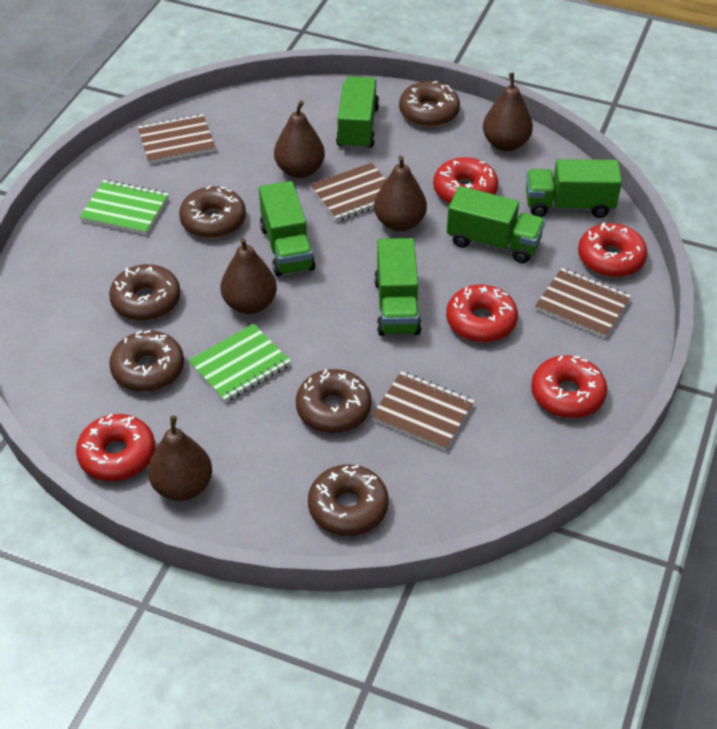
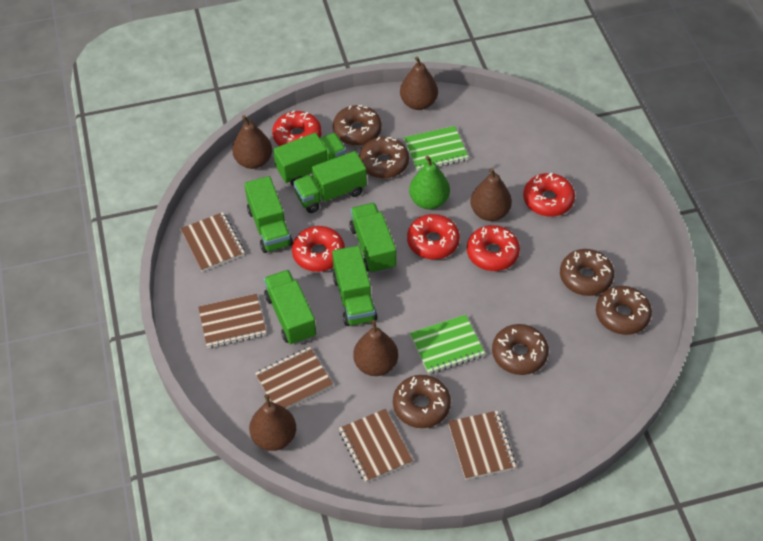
brown notebook: 4 -> 5
green pear: 0 -> 1
green truck: 5 -> 6

